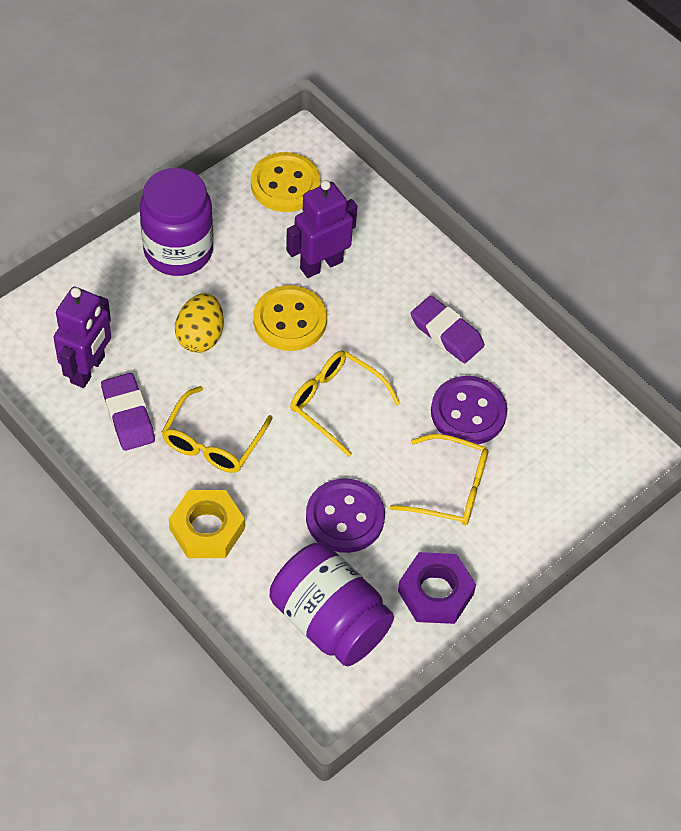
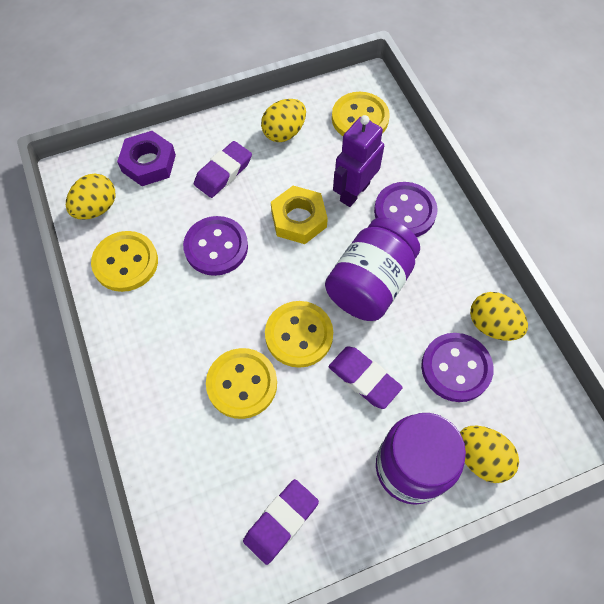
purple button: 2 -> 3
purple eraser: 2 -> 3
purple robot: 2 -> 1
yellow button: 2 -> 4
yellow egg: 1 -> 4
yellow glasses: 3 -> 0

